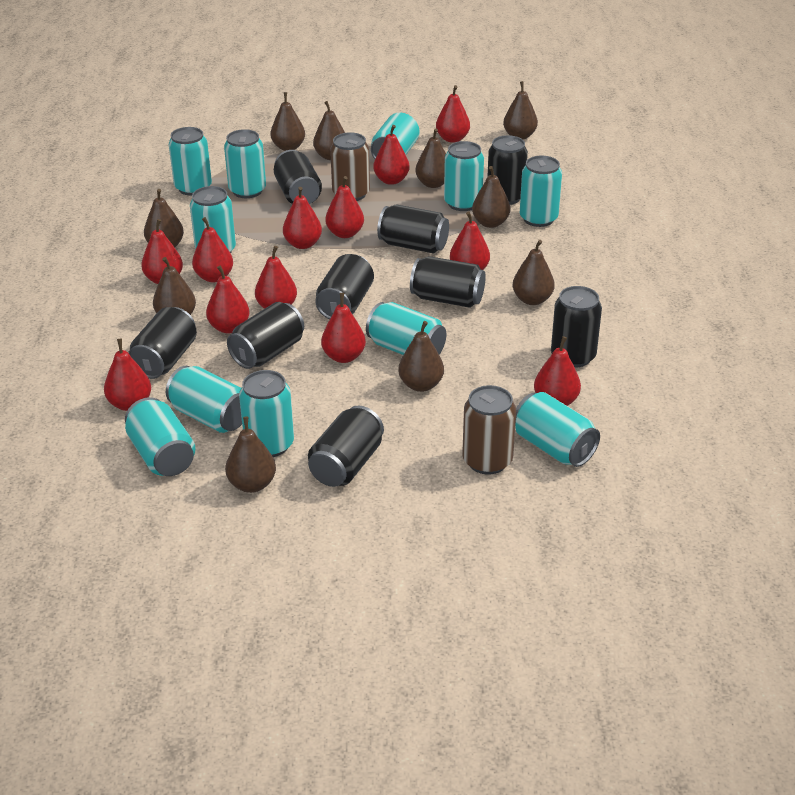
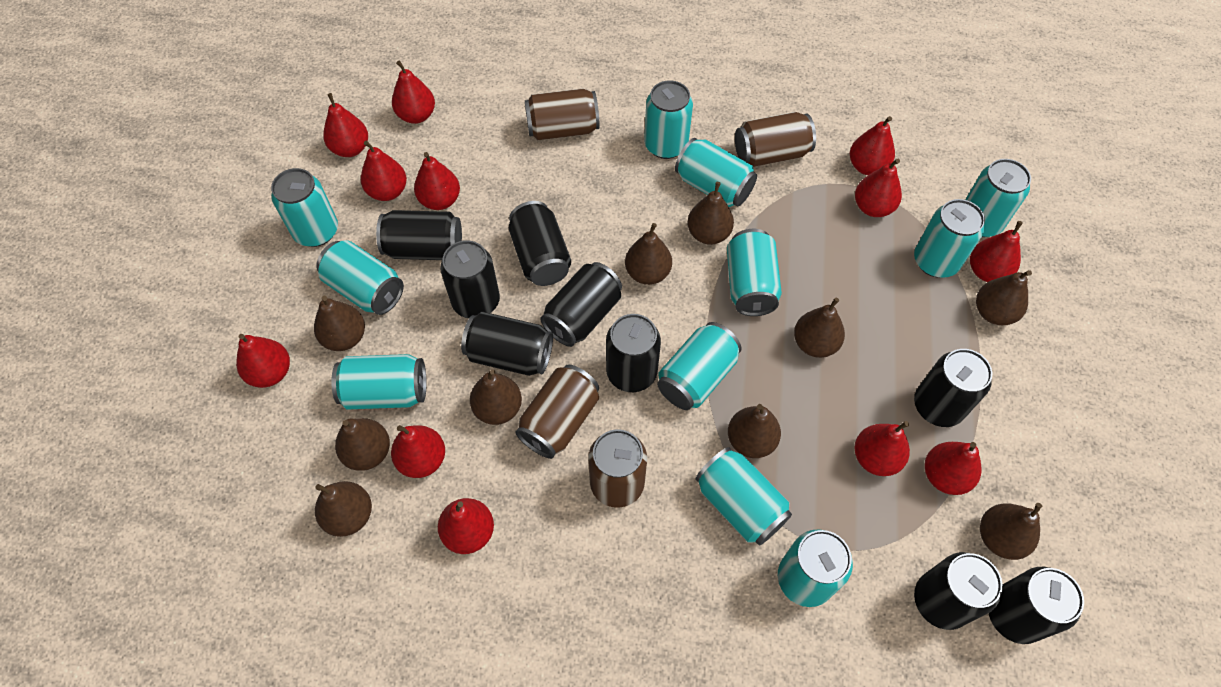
brown can: 2 -> 4

